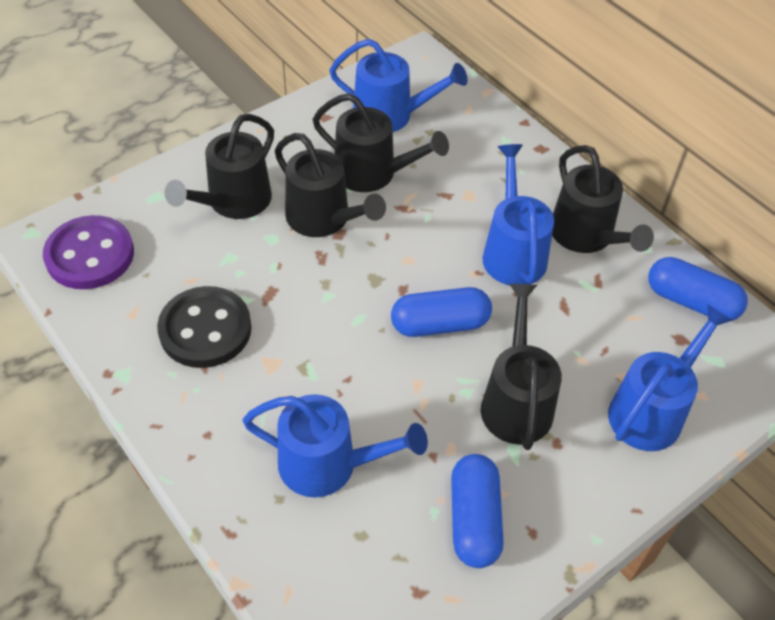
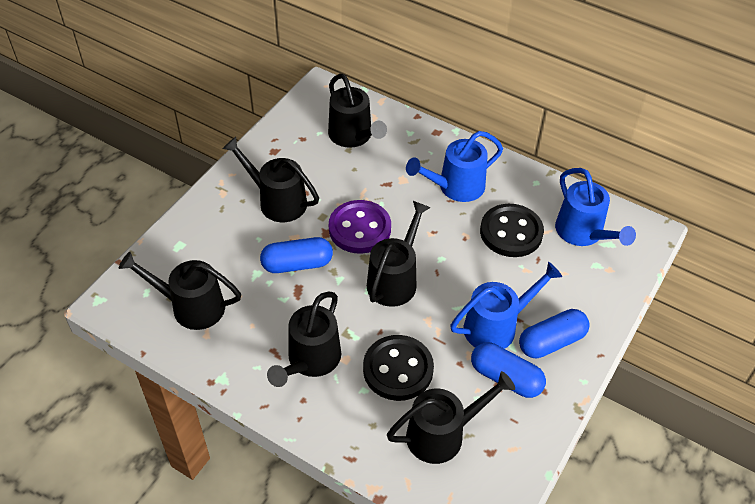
black button: 1 -> 2
black watering can: 5 -> 6
blue watering can: 4 -> 3

